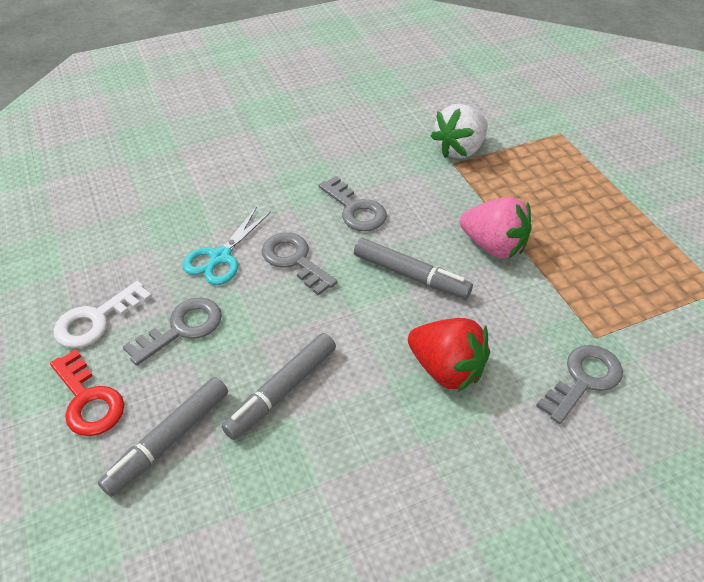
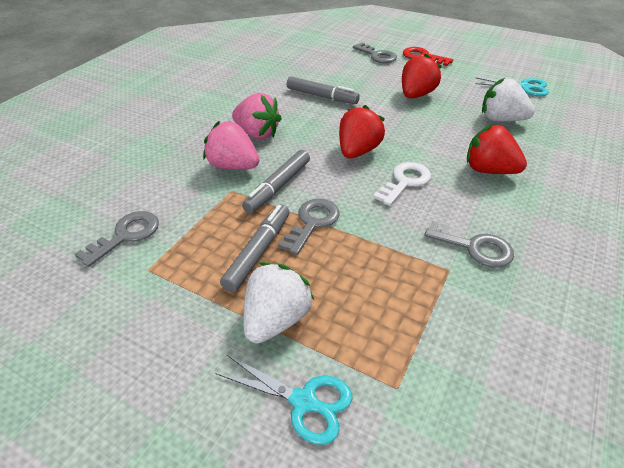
pink strawberry: 1 -> 2
red strawberry: 1 -> 3
turquoise scissors: 1 -> 2
white strawberry: 1 -> 2

